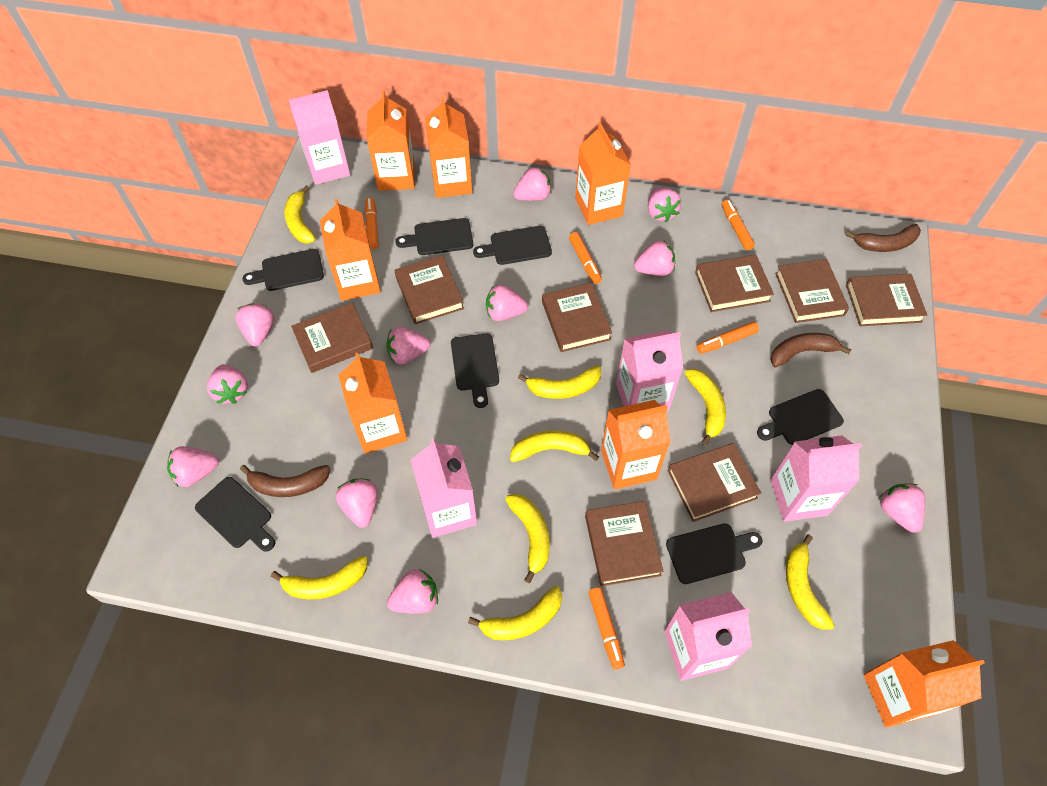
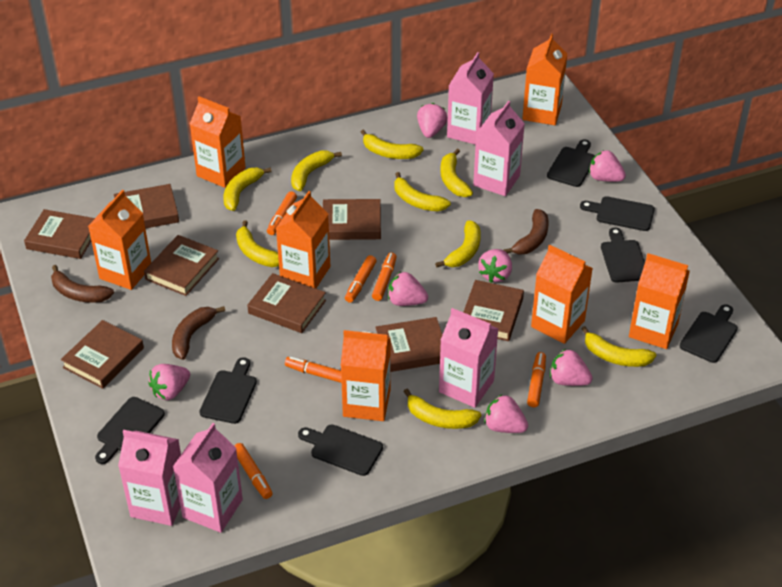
orange marker: 5 -> 6
pink strawberry: 11 -> 7
yellow banana: 8 -> 9

